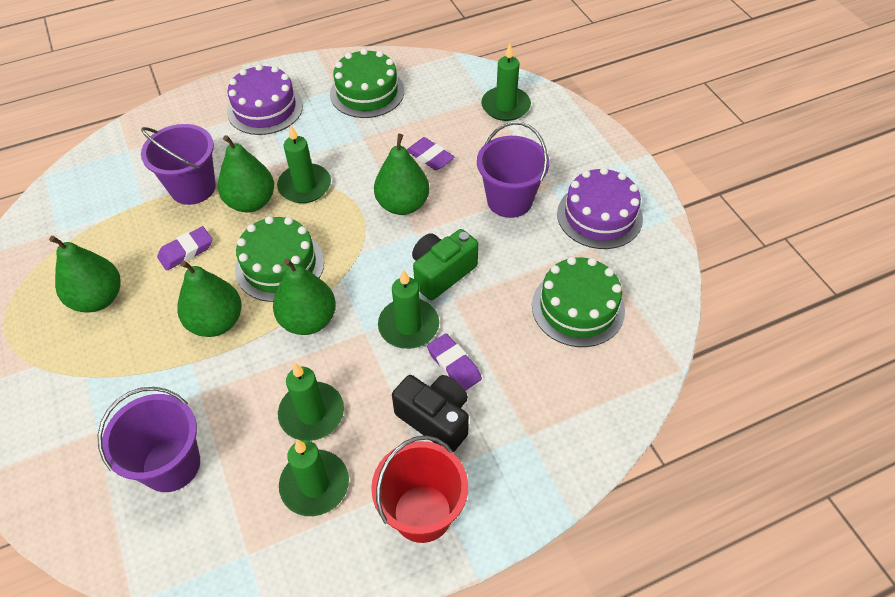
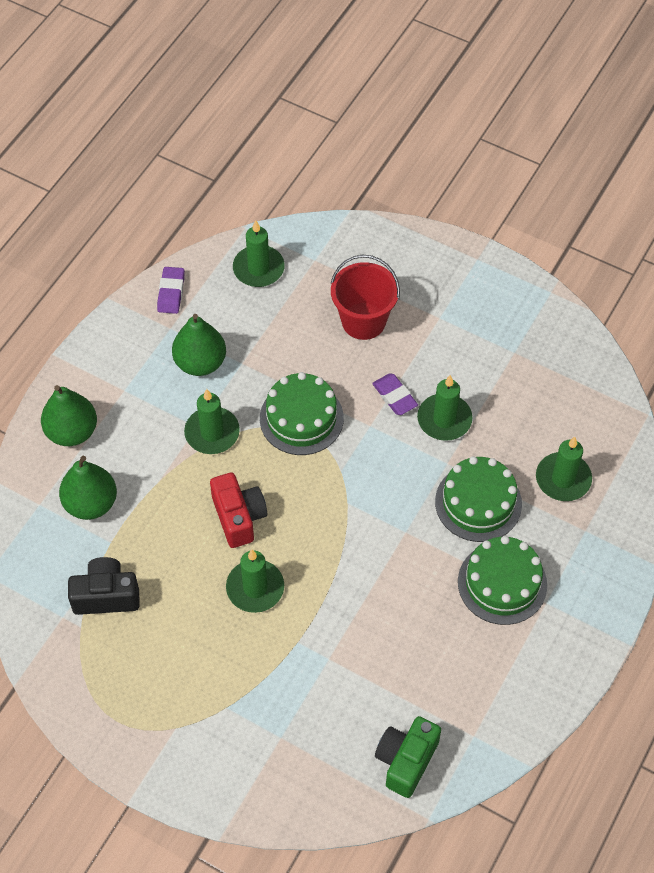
green pear: 5 -> 3
purple bucket: 3 -> 0
purple cake: 2 -> 0
purple eraser: 3 -> 2
red camera: 0 -> 1

